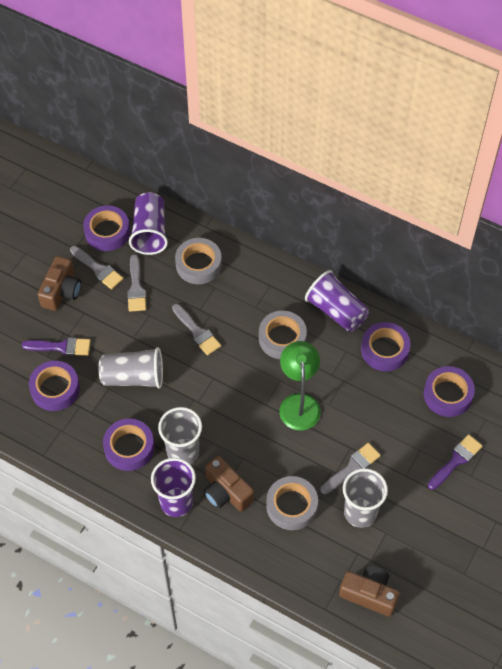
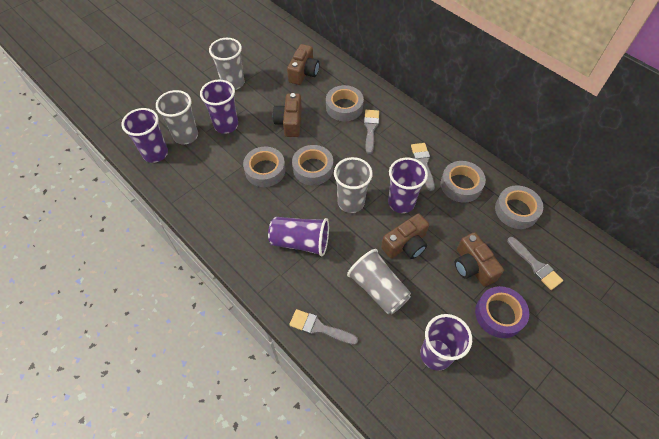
brown camera: 3 -> 4
green lamp: 1 -> 0
grey cup: 3 -> 4
grey tape: 3 -> 5
purple brush: 2 -> 0
purple cup: 3 -> 5
purple tape: 5 -> 1

